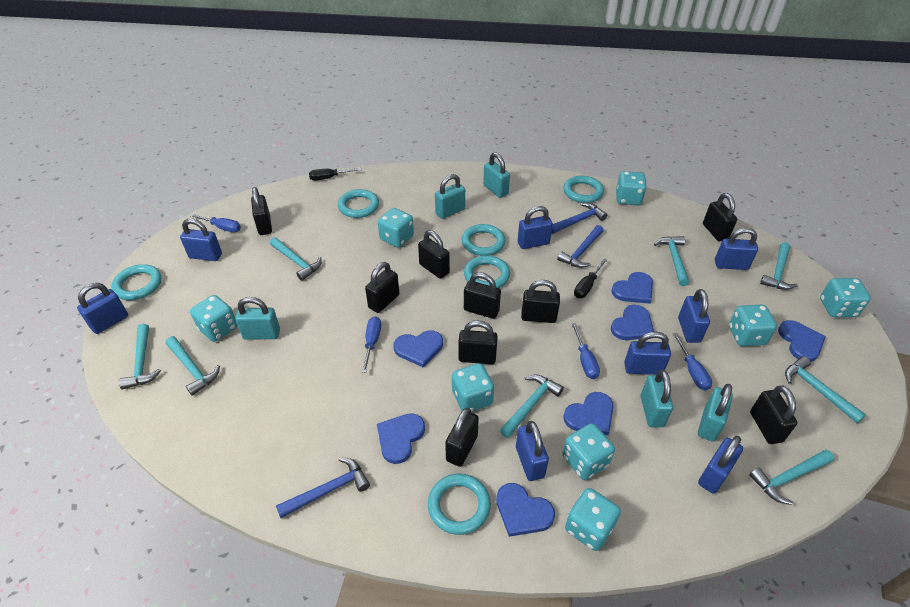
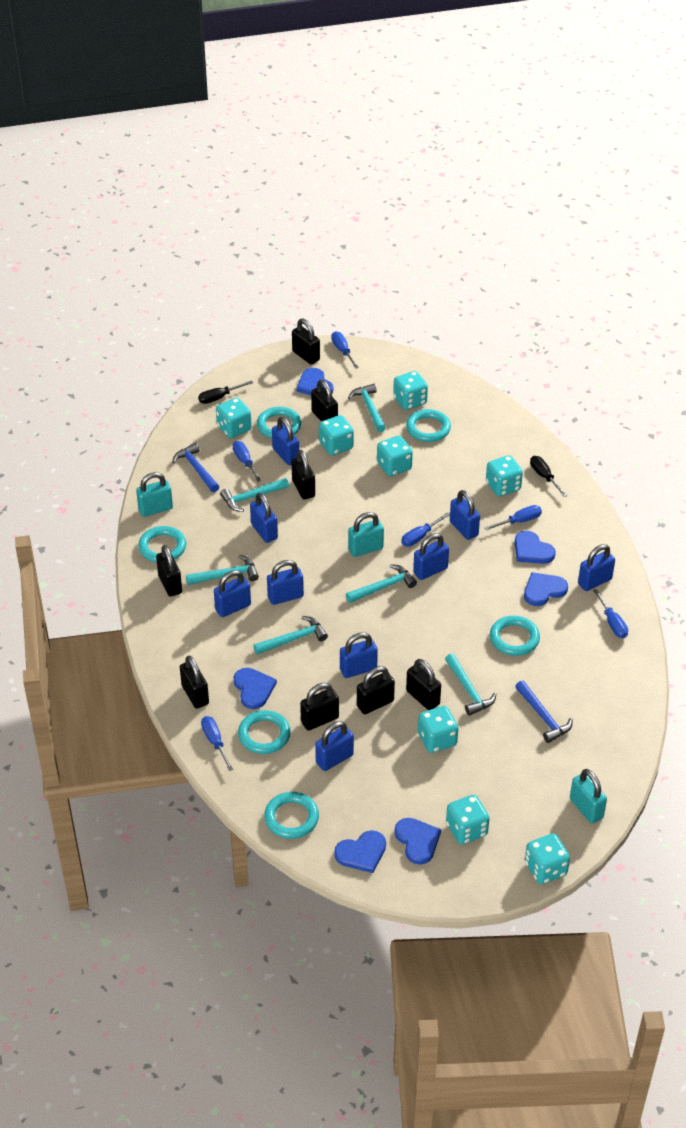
black padlock: 9 -> 8
blue hammer: 3 -> 2
blue heart: 7 -> 6
blue padlock: 8 -> 9
blue screwdriver: 4 -> 6
turquoise hammer: 8 -> 6
turquoise padlock: 5 -> 3

